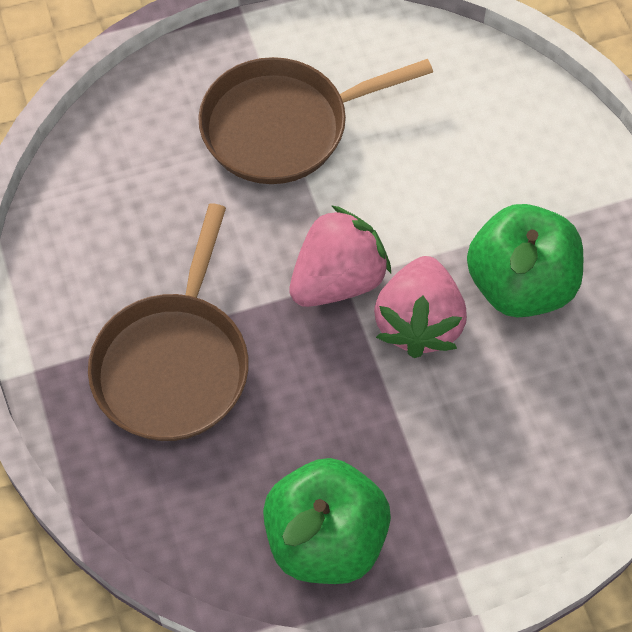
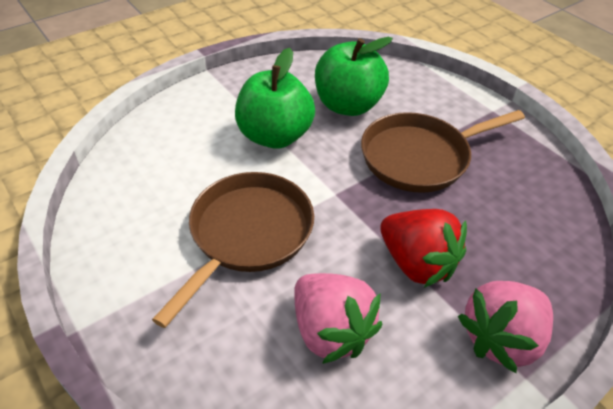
red strawberry: 0 -> 1

